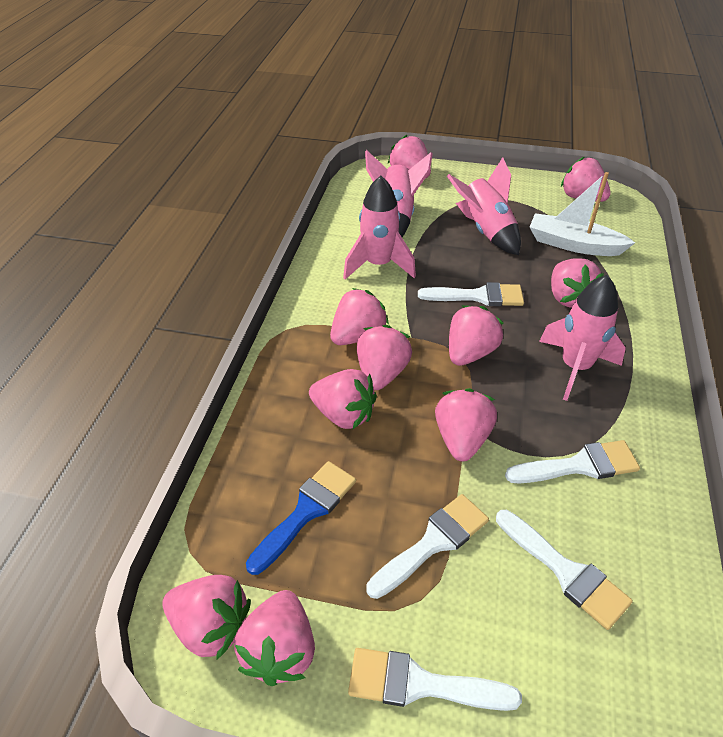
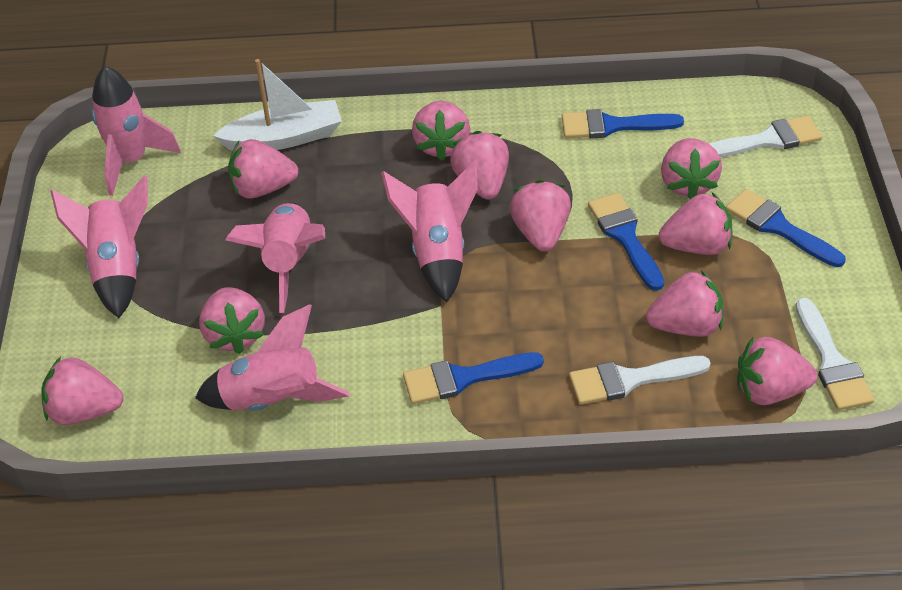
blue brush: 1 -> 4
pink rocket: 4 -> 5
white brush: 5 -> 3

